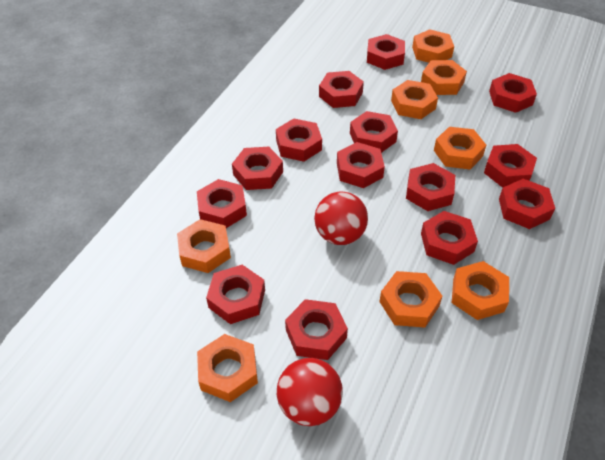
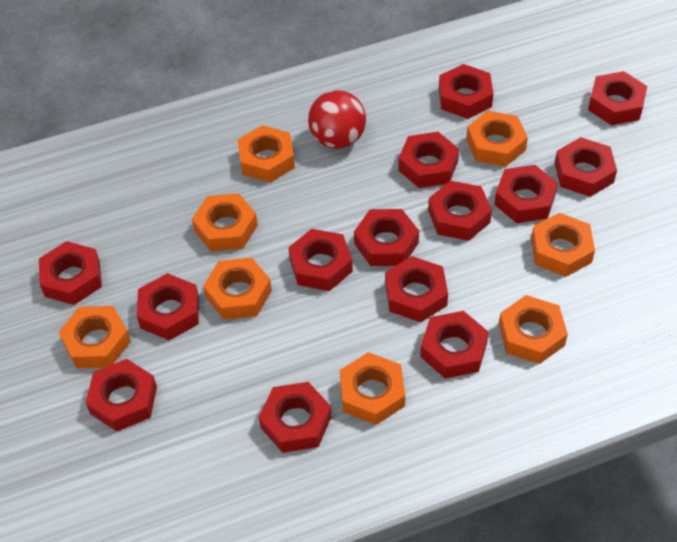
red ball: 2 -> 1

